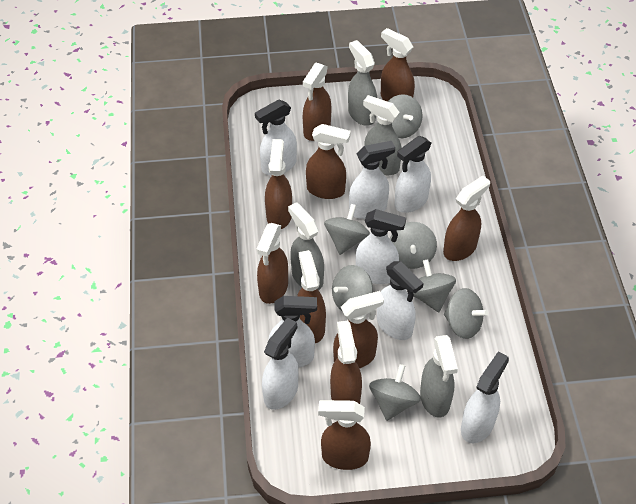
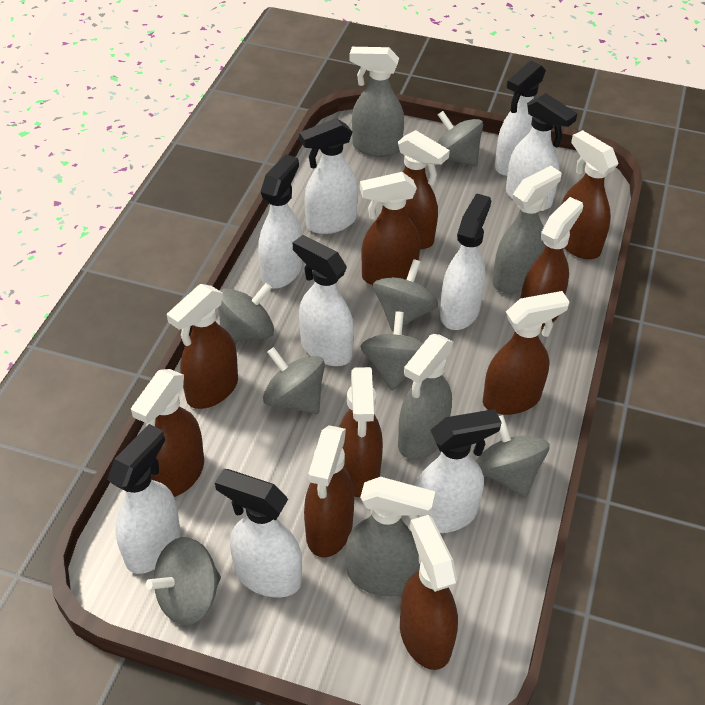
white spray bottle: 8 -> 9

